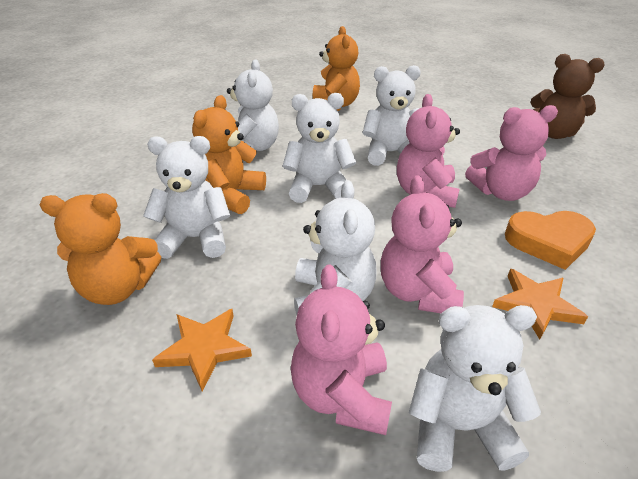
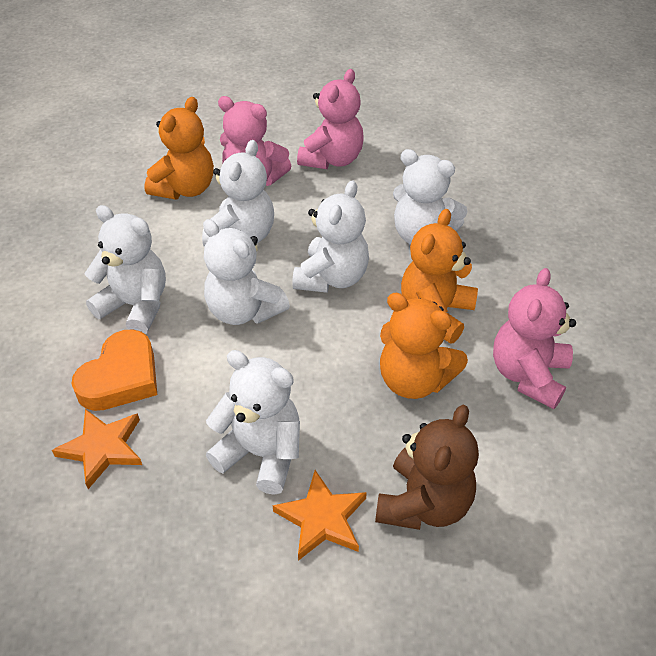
pink teddy bear: 4 -> 3

